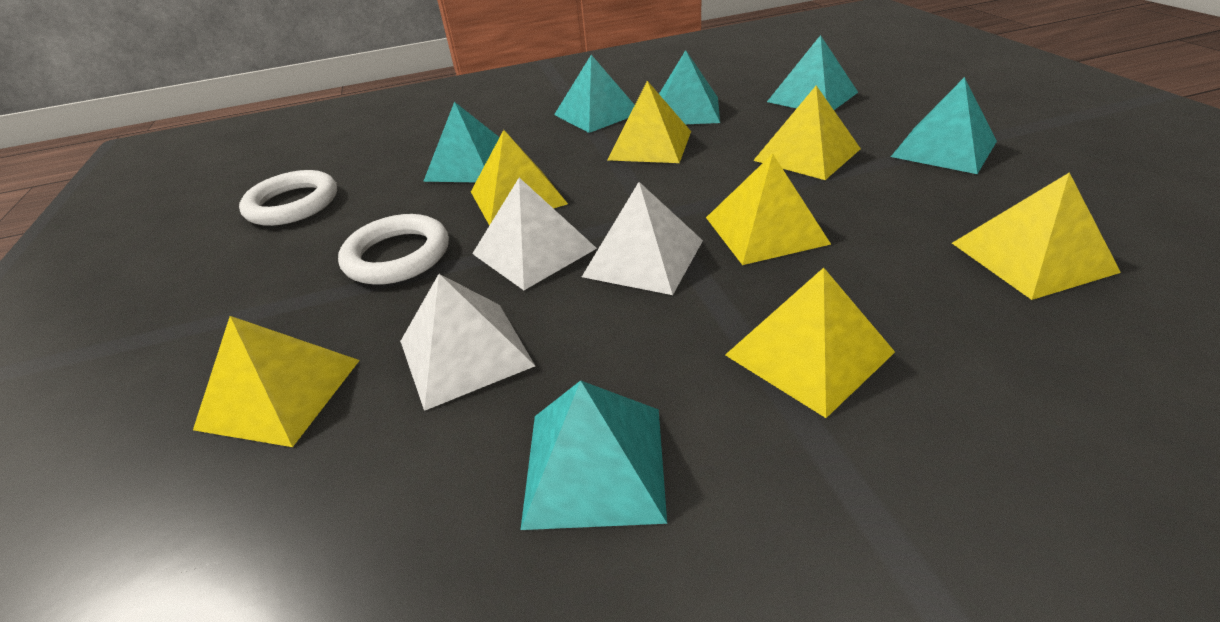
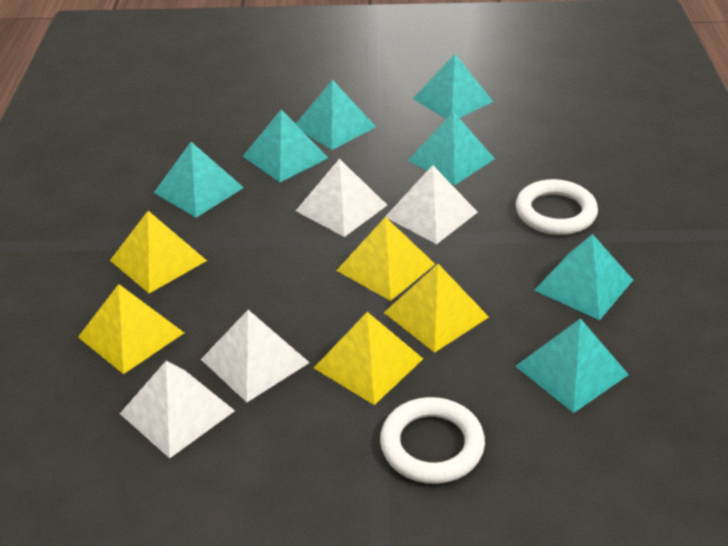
turquoise pyramid: 6 -> 7
white pyramid: 3 -> 4
yellow pyramid: 7 -> 5

